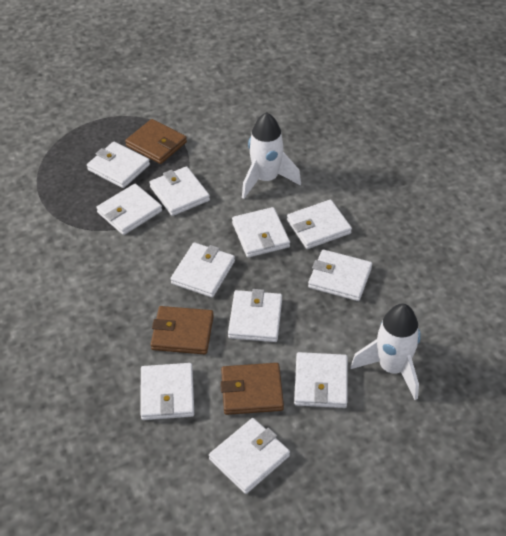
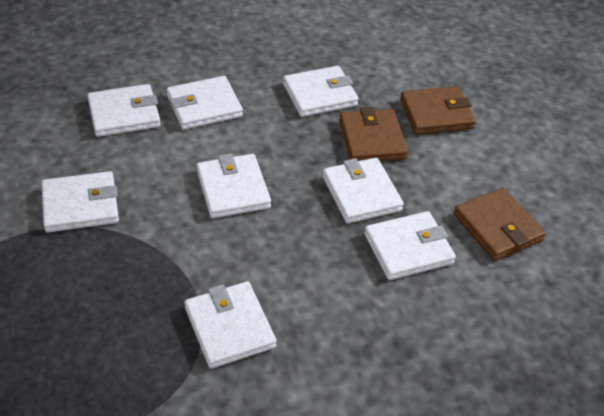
white rocket: 2 -> 0
white wallet: 11 -> 8

